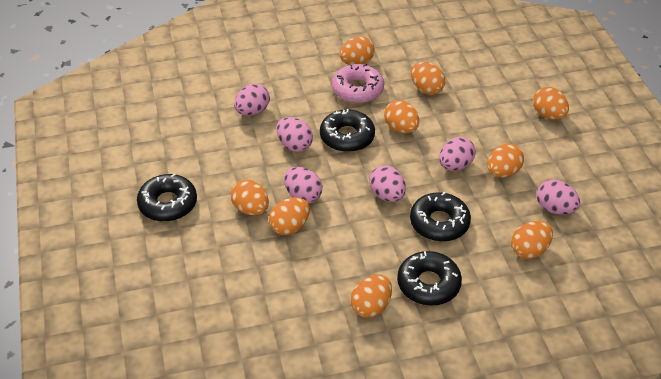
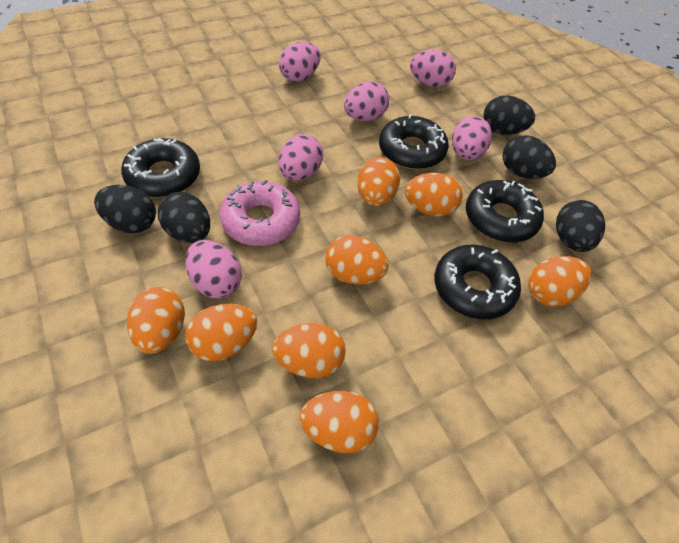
black egg: 0 -> 5
orange egg: 9 -> 8

